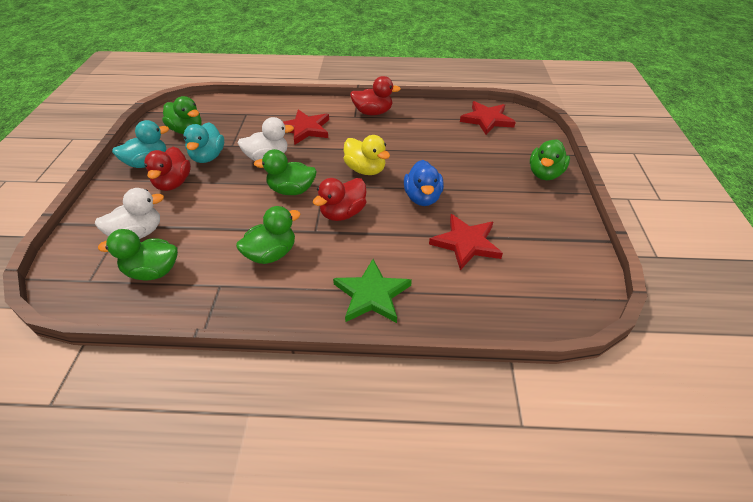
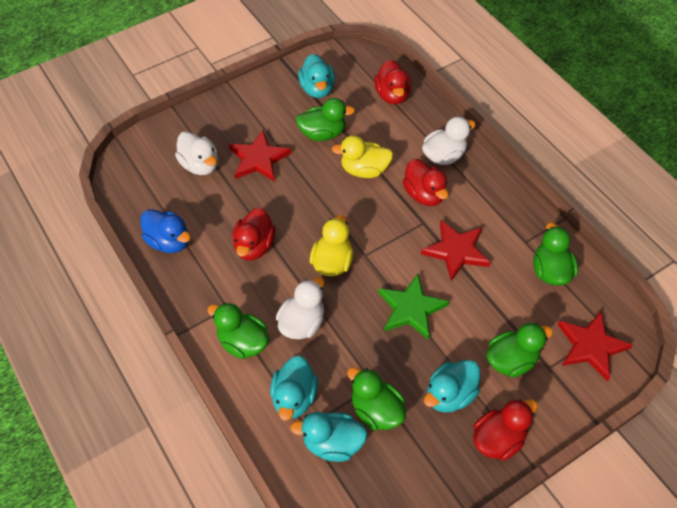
red duck: 3 -> 4
turquoise duck: 2 -> 4
white duck: 2 -> 3
yellow duck: 1 -> 2

